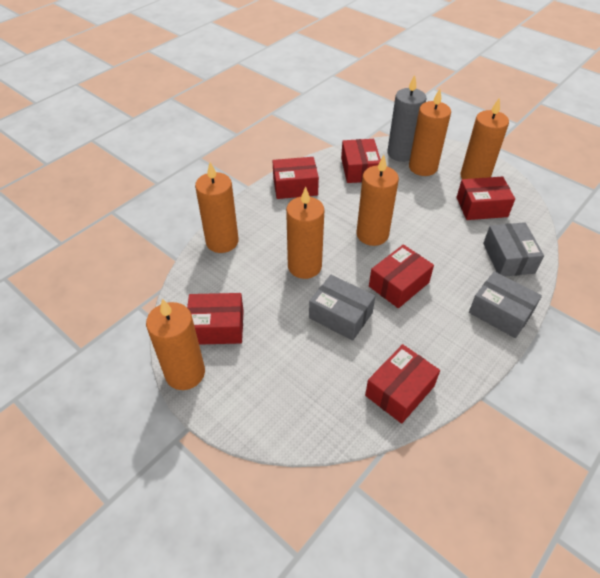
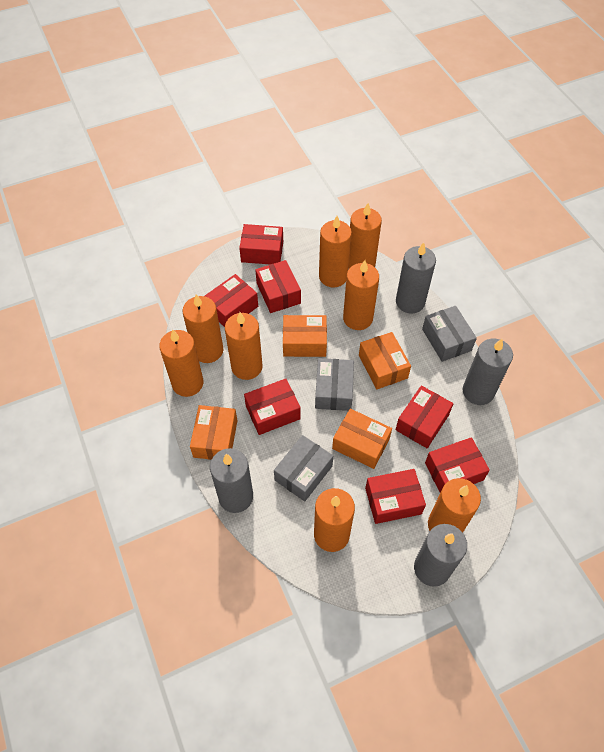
grey candle: 1 -> 4
orange box: 0 -> 4
orange candle: 6 -> 8
red box: 6 -> 7

